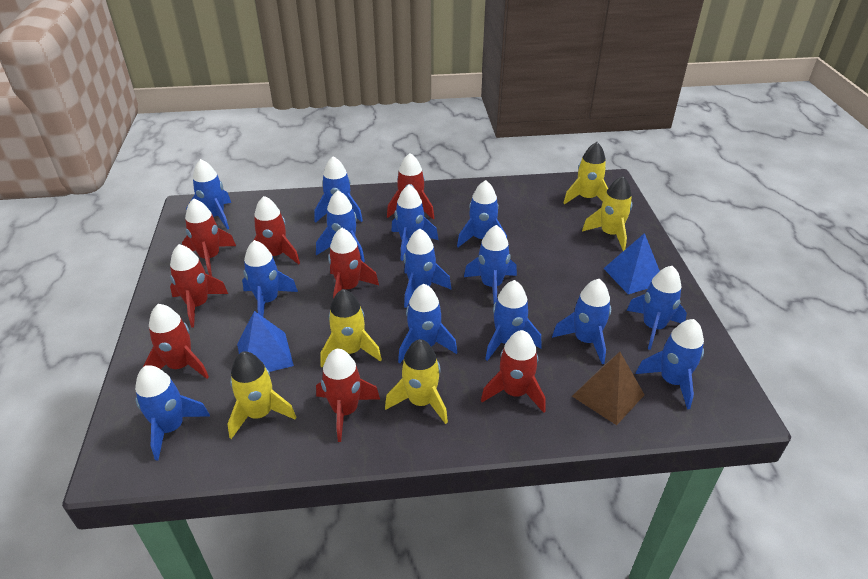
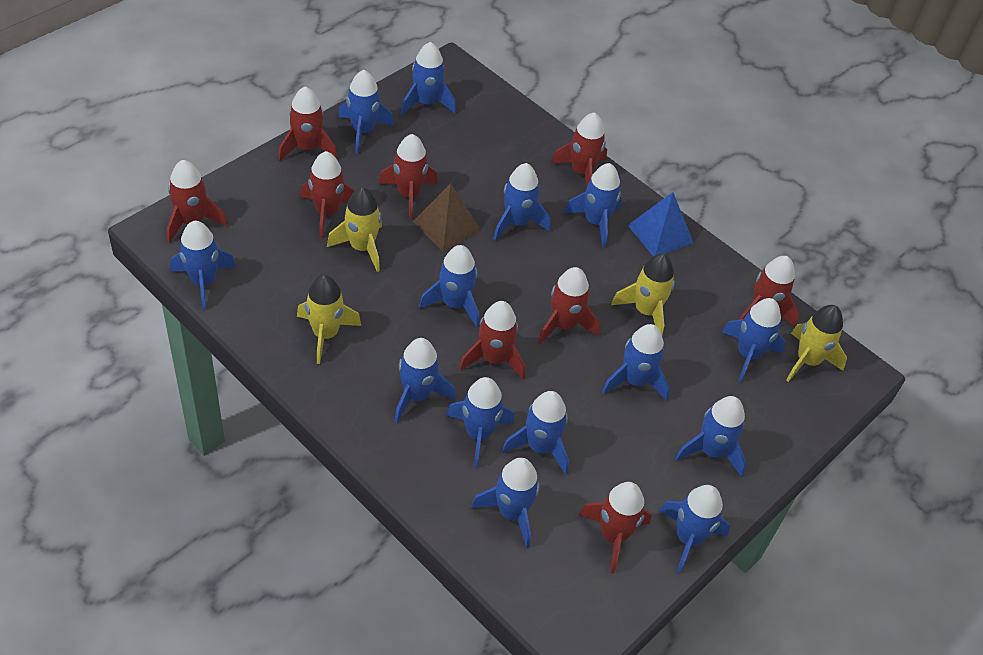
blue pyramid: 2 -> 1
red rocket: 8 -> 9
yellow rocket: 5 -> 4

